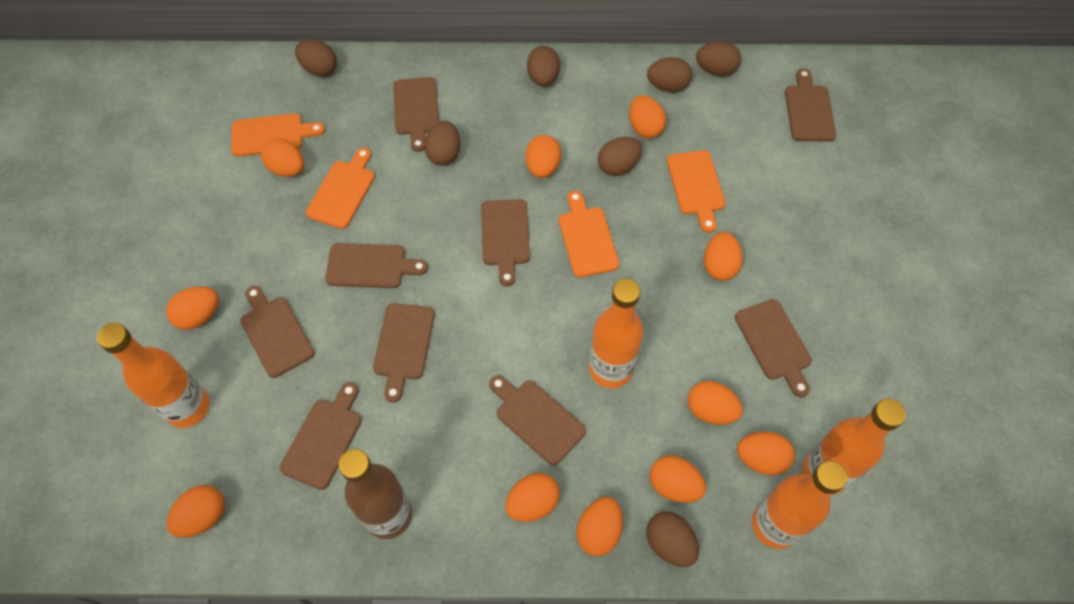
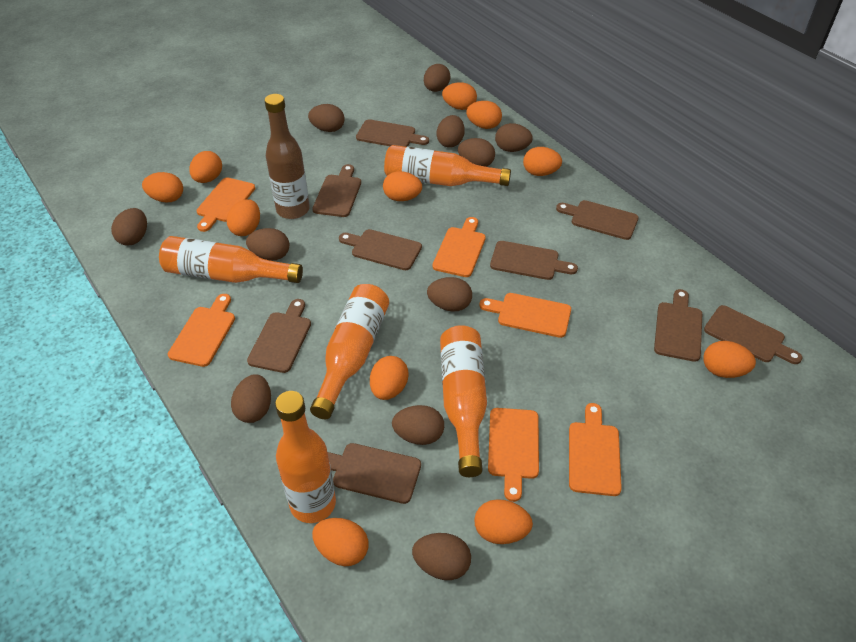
brown egg: 7 -> 11
orange bottle: 4 -> 5
orange cutting board: 4 -> 6

